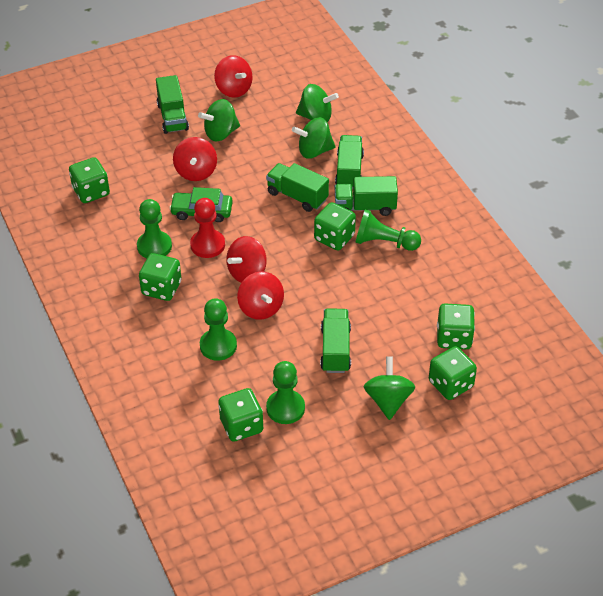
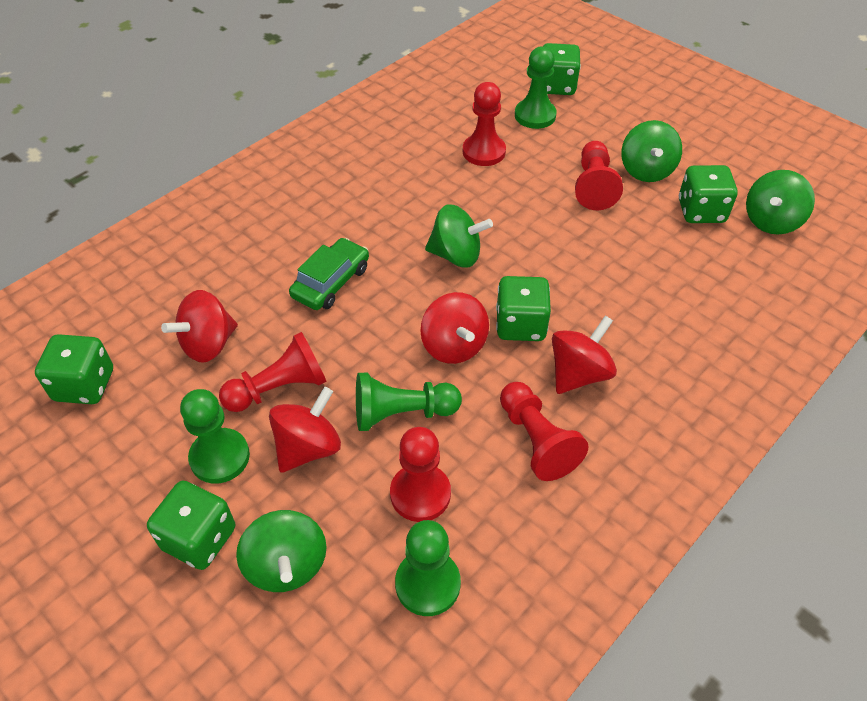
green dice: 6 -> 5
green truck: 5 -> 0
red pawn: 1 -> 5

